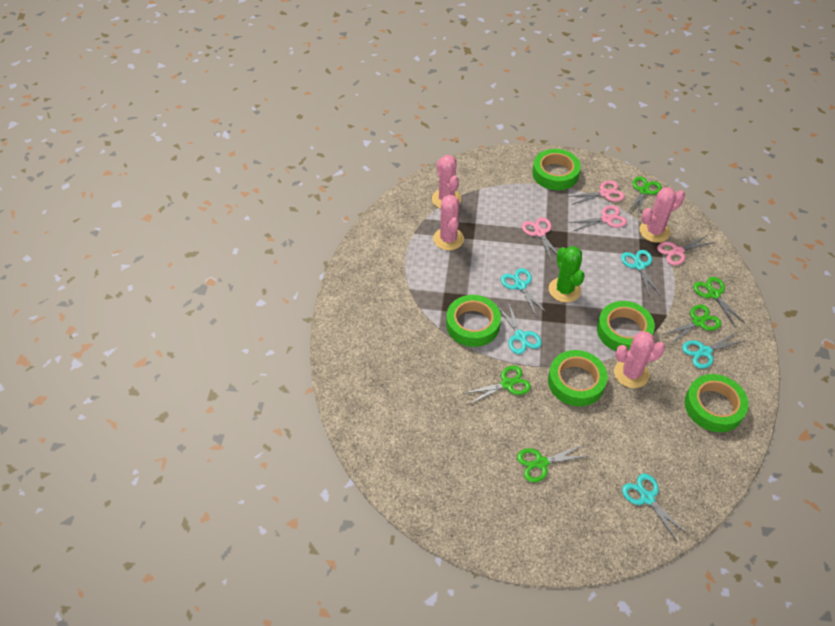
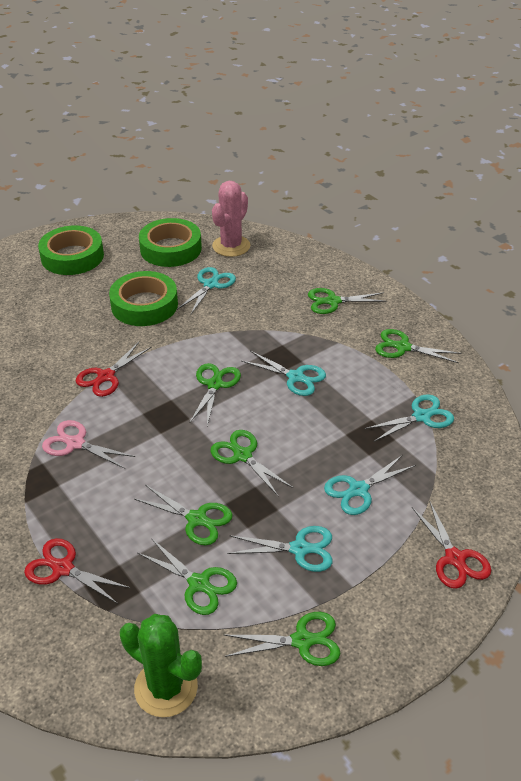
green scissors: 5 -> 7
green tape: 5 -> 3
pink cactus: 4 -> 1
pink scissors: 4 -> 1
red scissors: 0 -> 3

